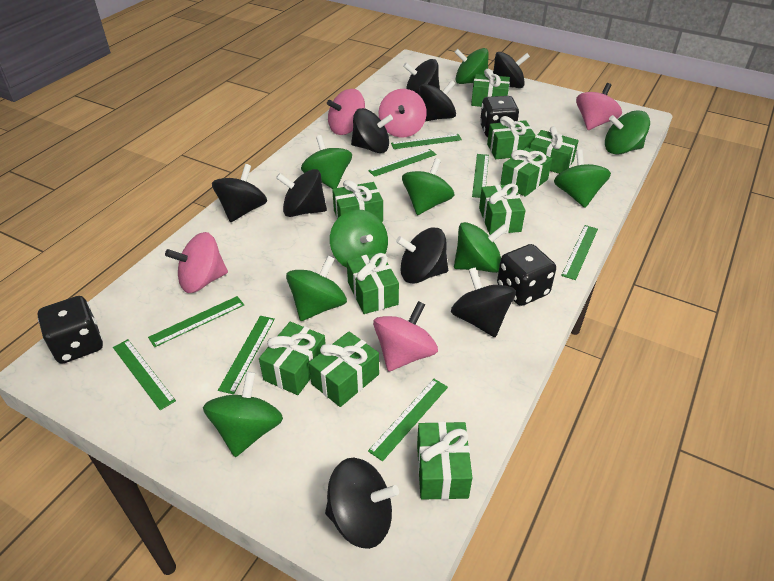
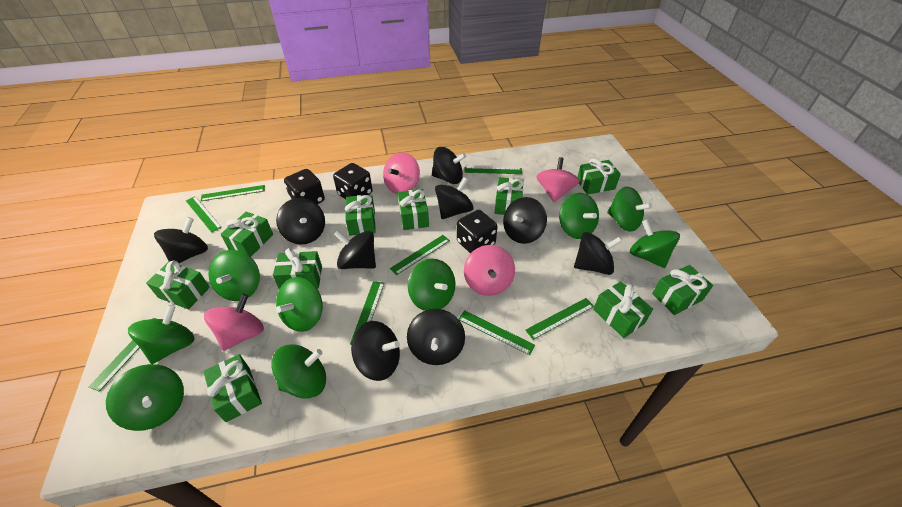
pink spinning top: 5 -> 4

